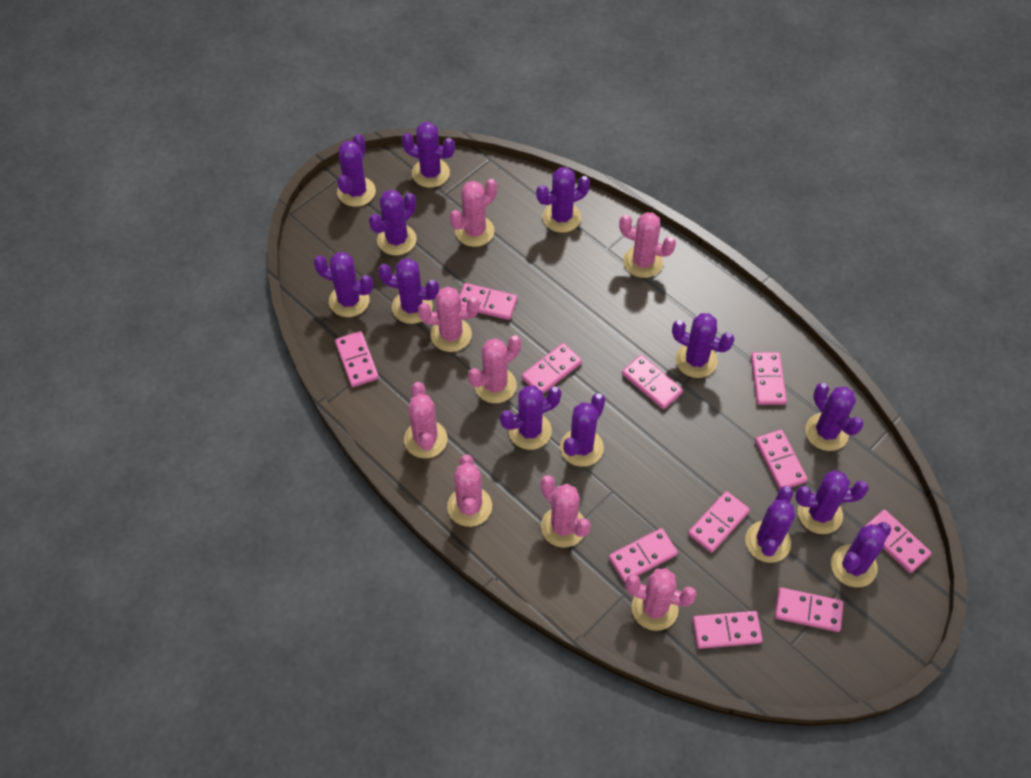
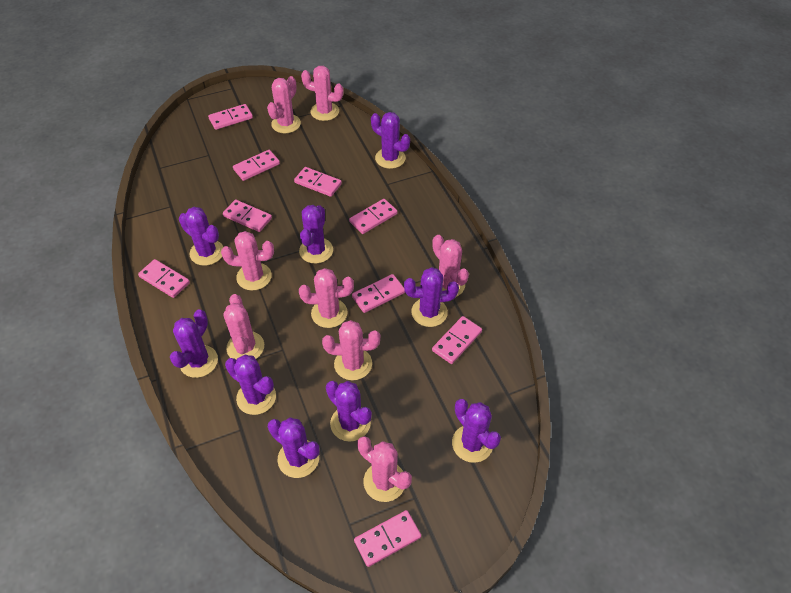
pink domino: 11 -> 9
purple cactus: 13 -> 9

